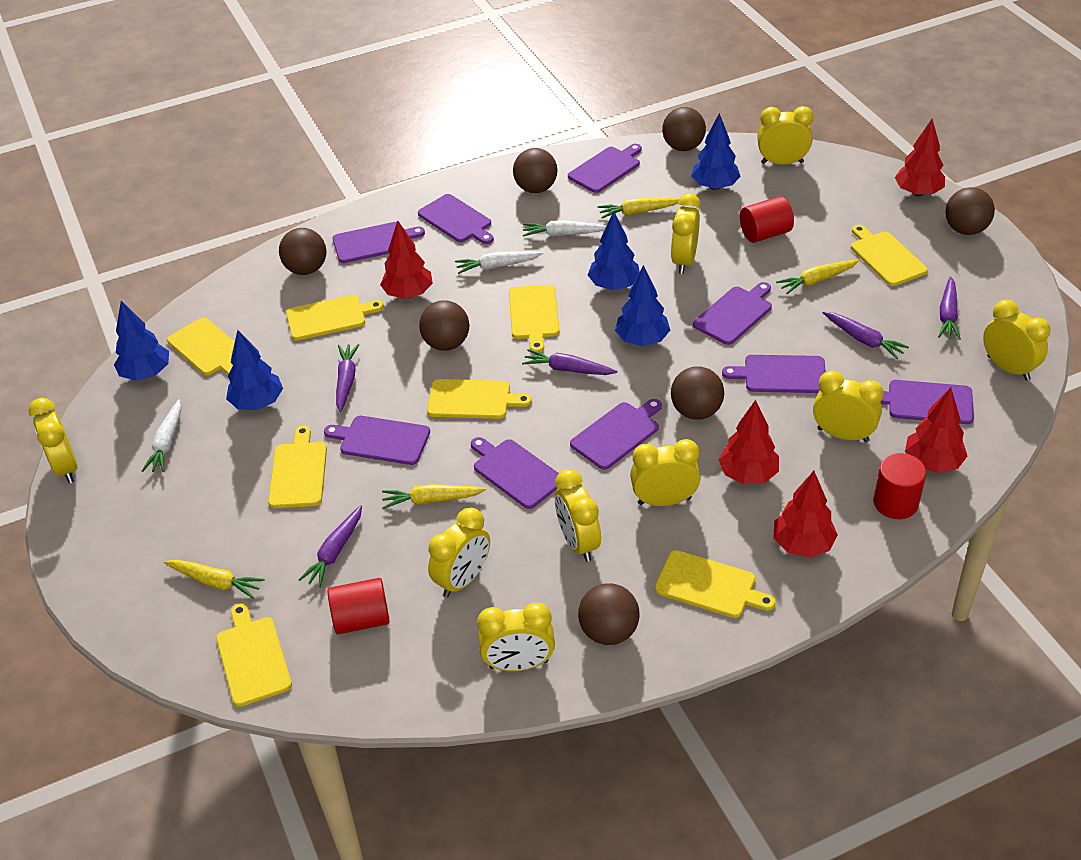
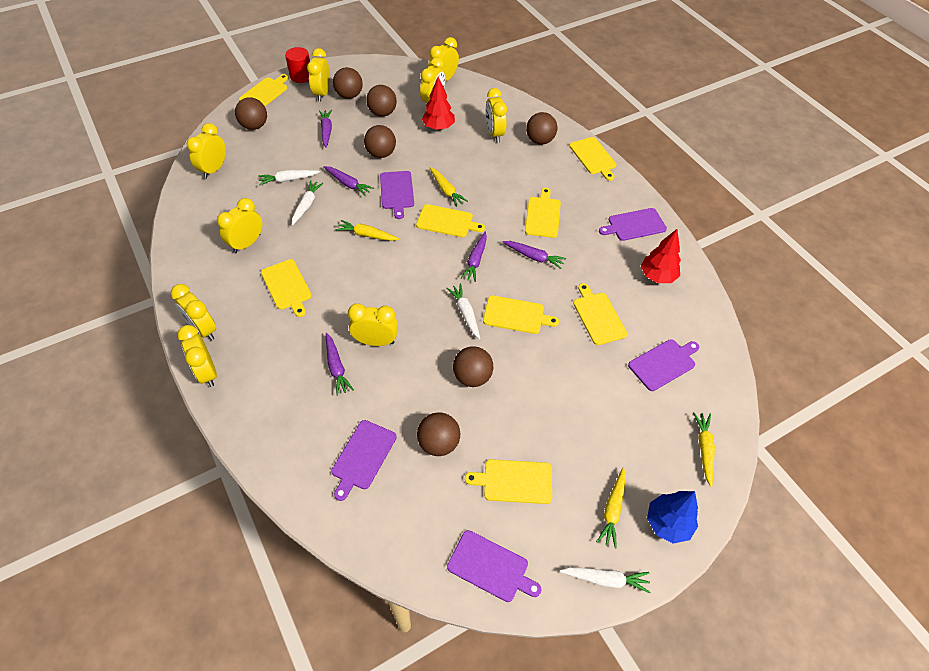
blue tree: 5 -> 1
purple cutting board: 9 -> 5
red cylinder: 3 -> 1
red tree: 5 -> 2
white carrot: 3 -> 4

